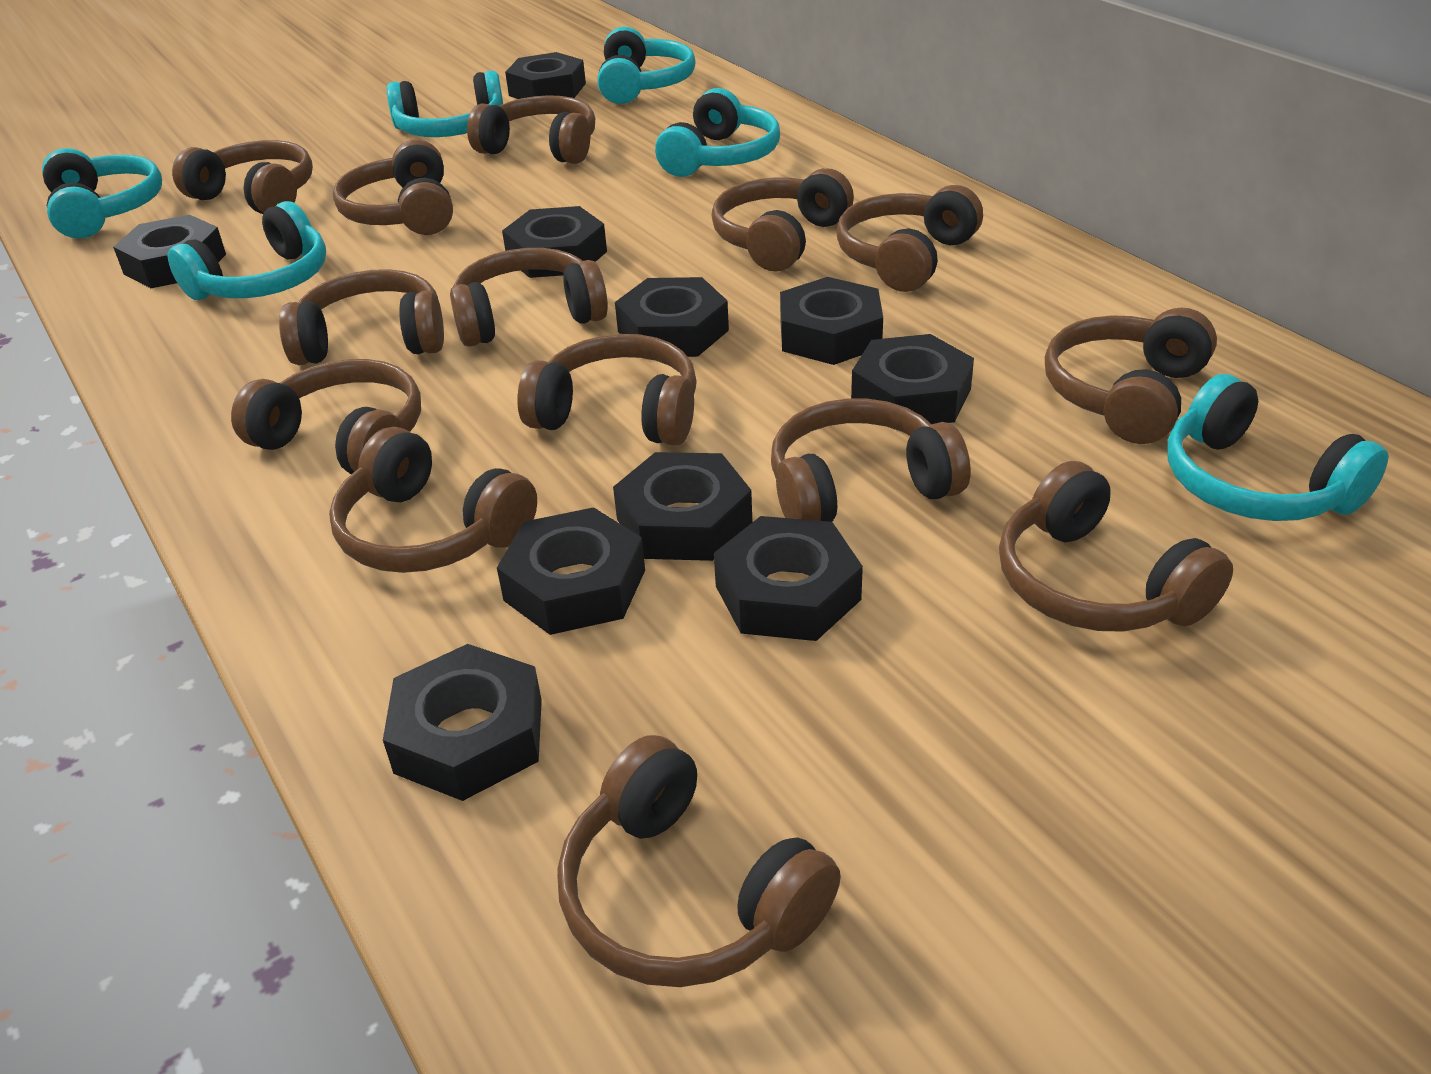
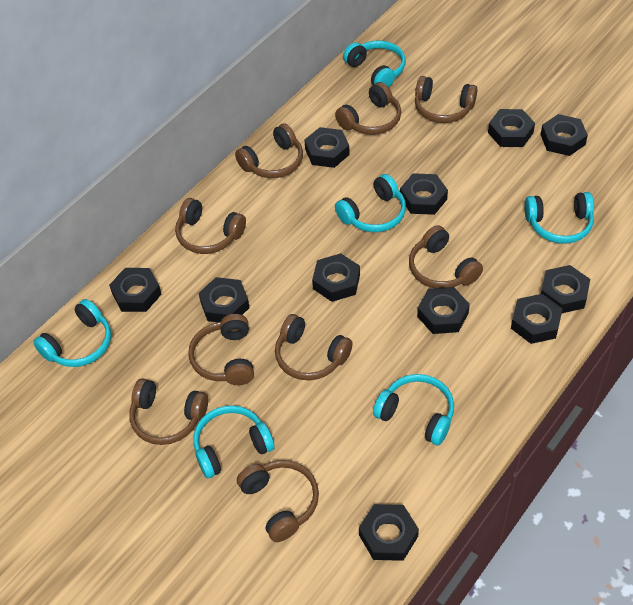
black nut: 10 -> 11
brown headphones: 14 -> 9

